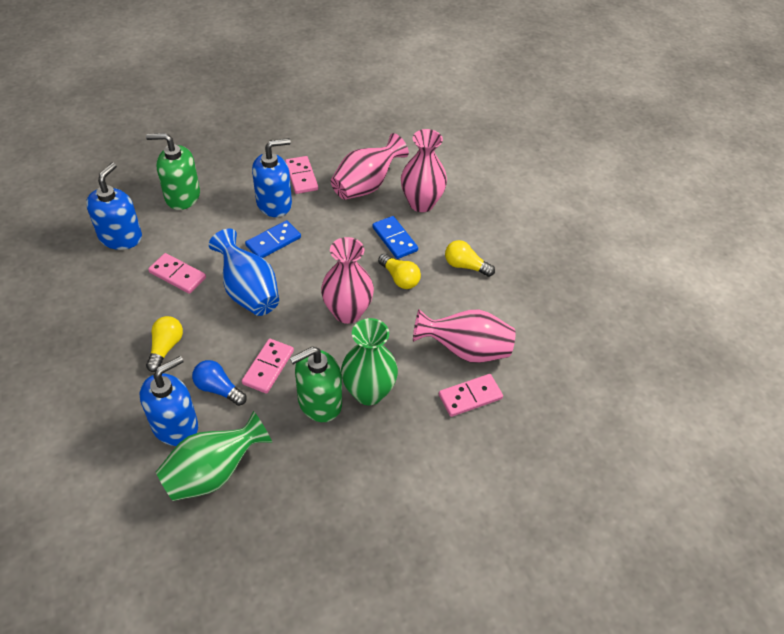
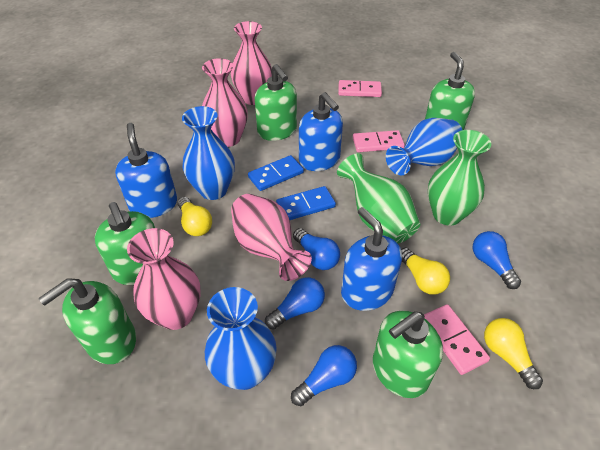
blue light bulb: 1 -> 4
blue vase: 1 -> 3
green soap dispenser: 2 -> 5
pink domino: 4 -> 3

